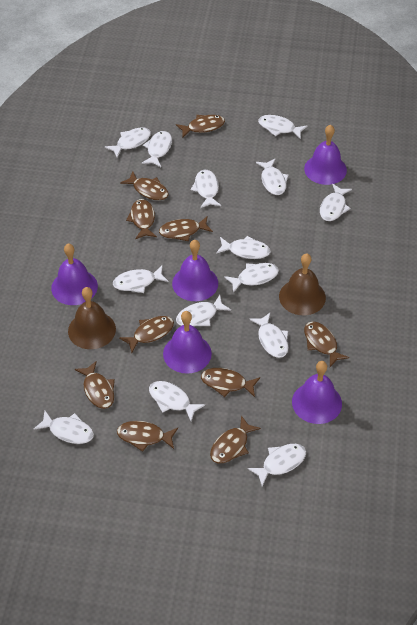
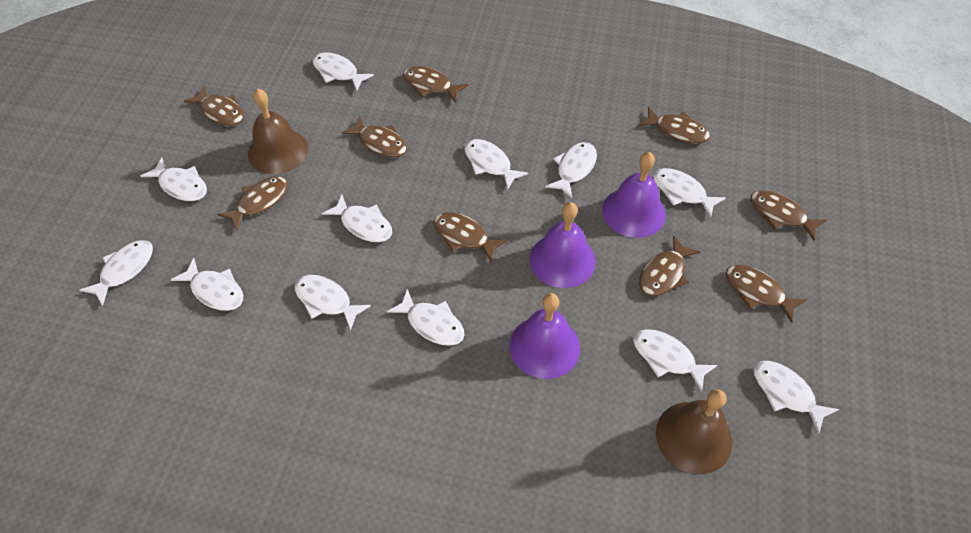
brown fish: 10 -> 9
purple bell: 5 -> 3
white fish: 14 -> 12

